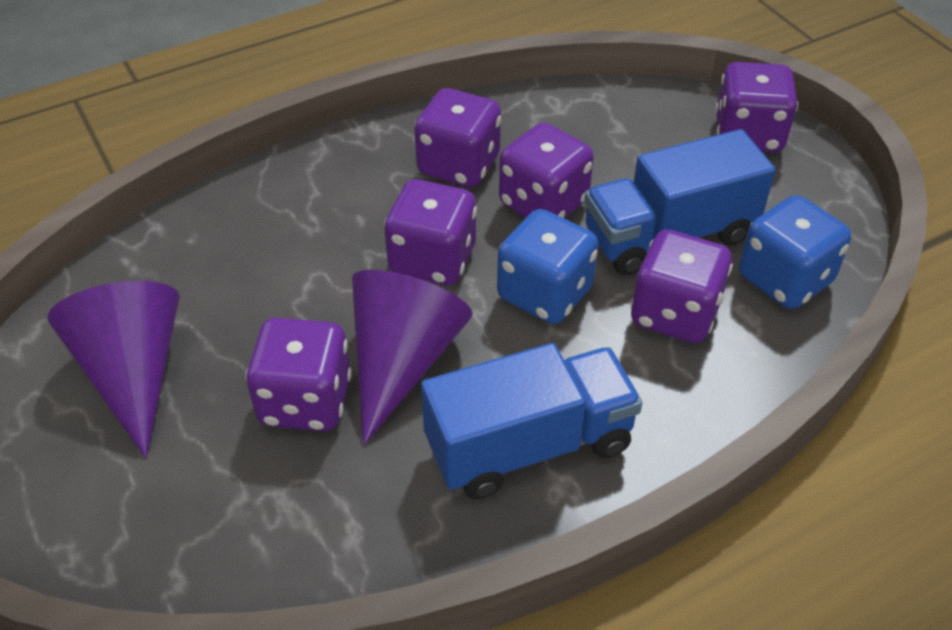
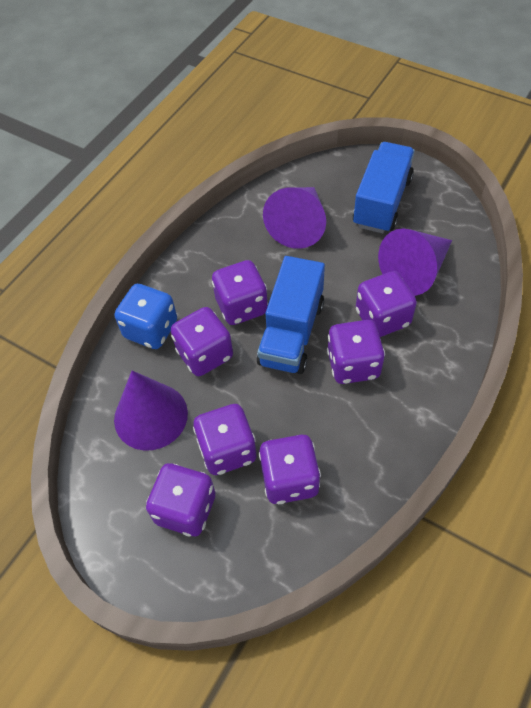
blue dice: 2 -> 1
purple cone: 2 -> 3
purple dice: 6 -> 7

